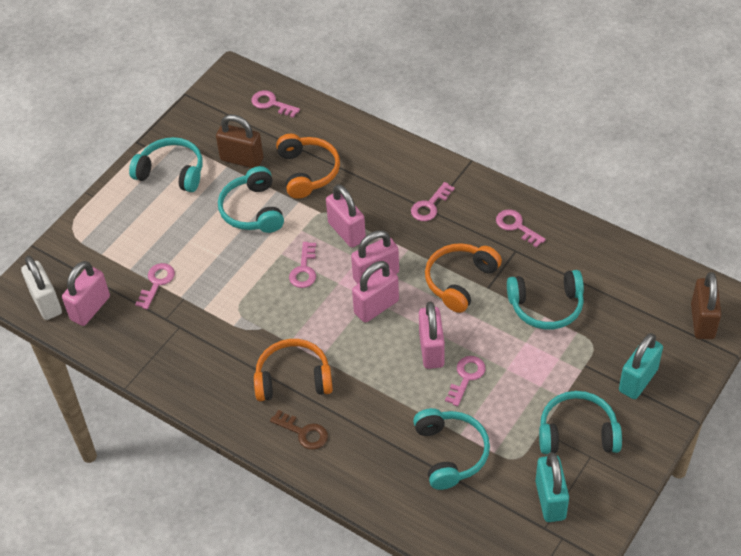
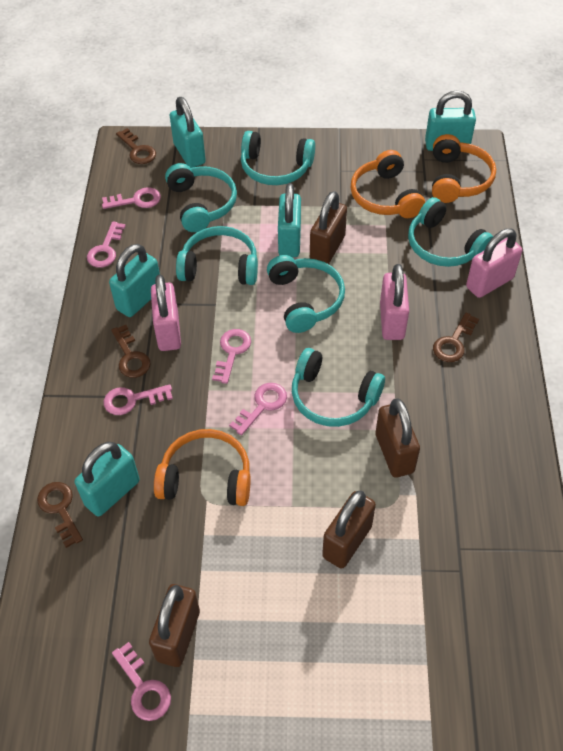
brown key: 1 -> 4
brown padlock: 2 -> 4
pink padlock: 5 -> 3
turquoise headphones: 5 -> 6
turquoise padlock: 2 -> 5
white padlock: 1 -> 0

